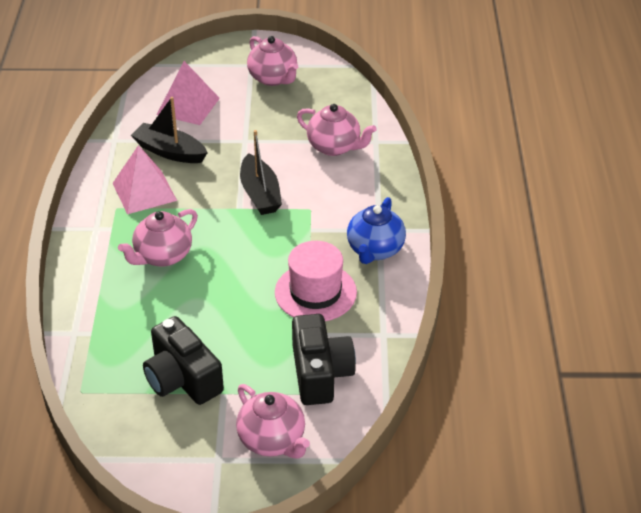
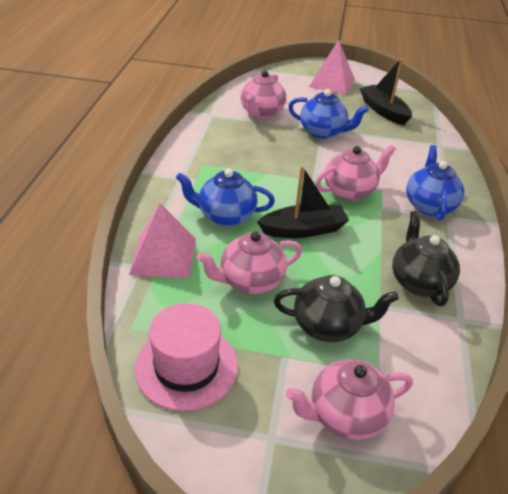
black camera: 2 -> 0
black teapot: 0 -> 2
blue teapot: 1 -> 3

